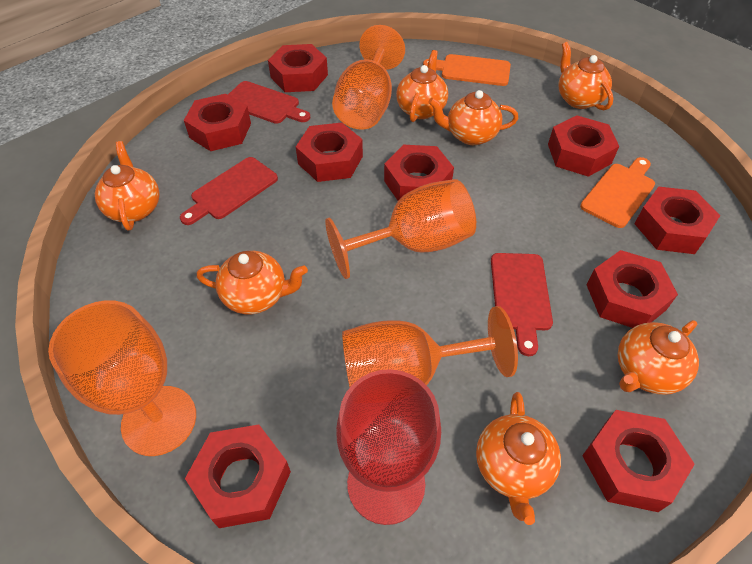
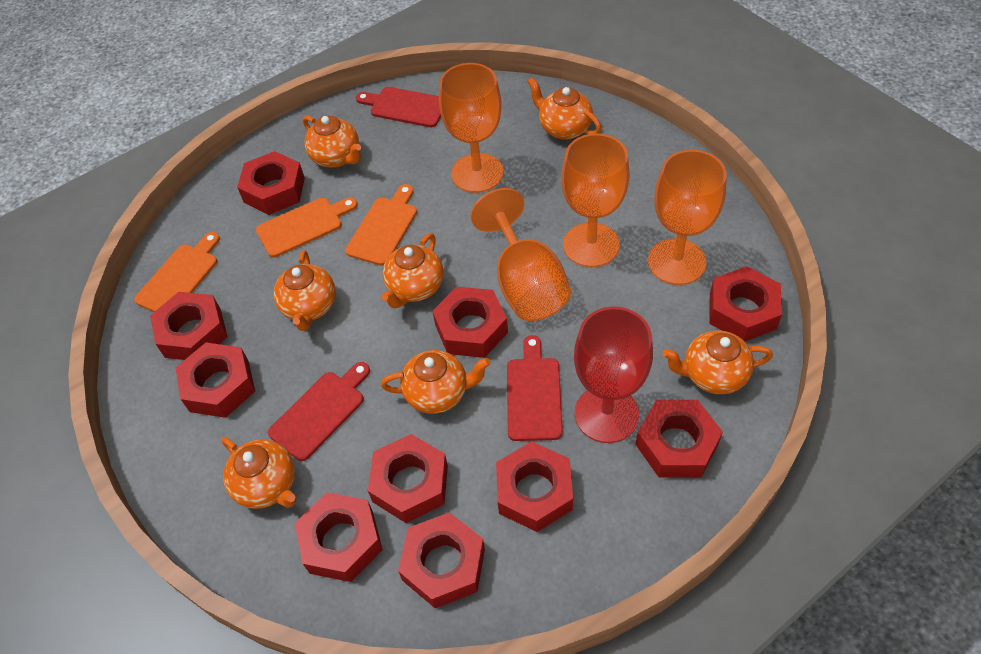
orange cutting board: 2 -> 3
red nut: 9 -> 10

